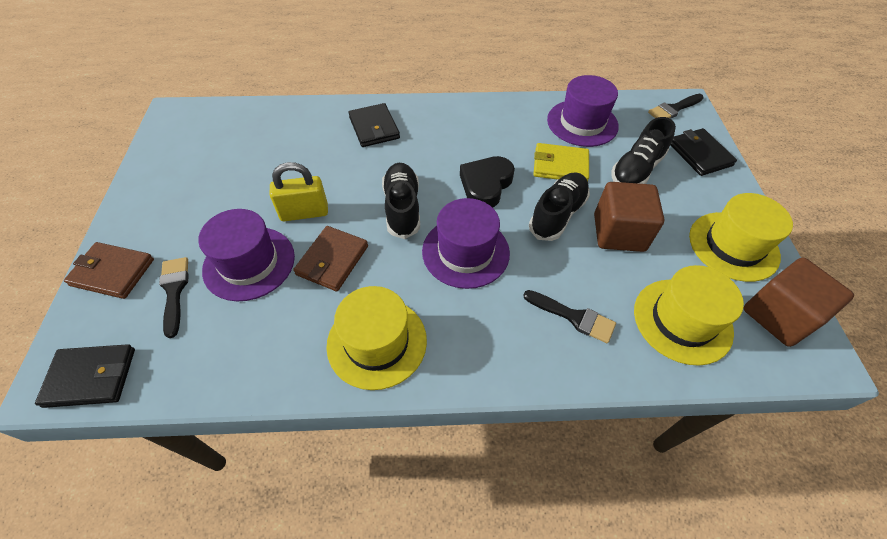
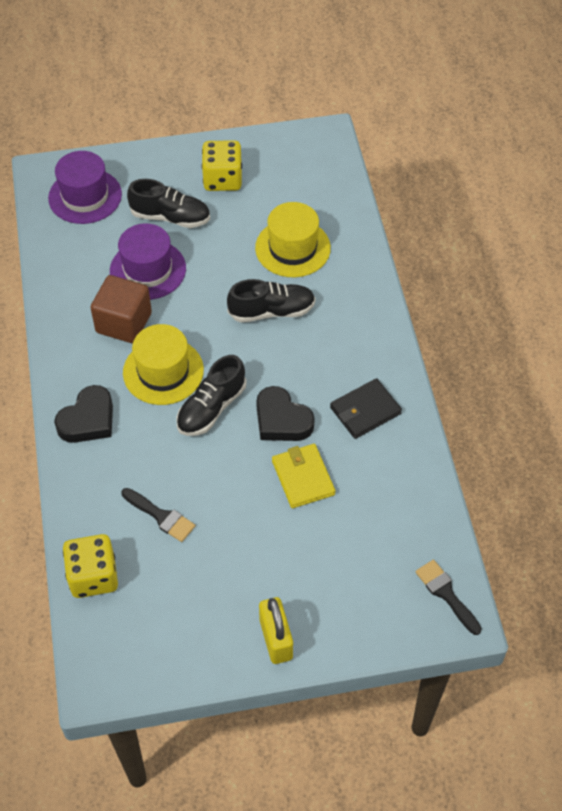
black brush: 3 -> 2
black heart: 1 -> 2
black wallet: 3 -> 1
brown cube: 2 -> 1
brown wallet: 2 -> 0
purple hat: 3 -> 2
yellow dice: 0 -> 2
yellow hat: 3 -> 2

